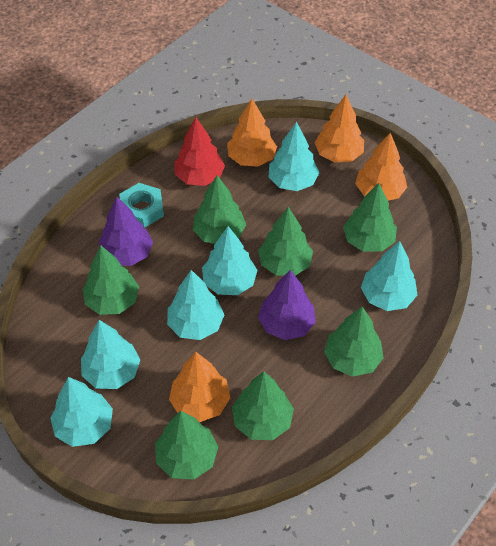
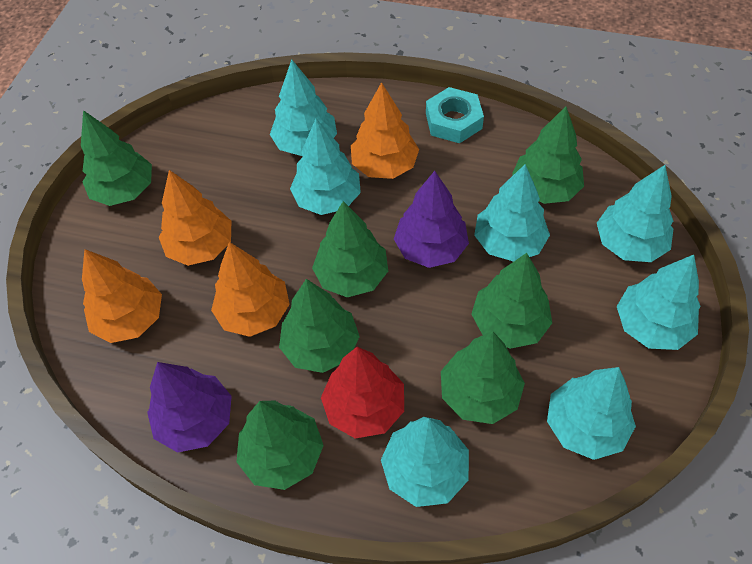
turquoise tree: 6 -> 7

